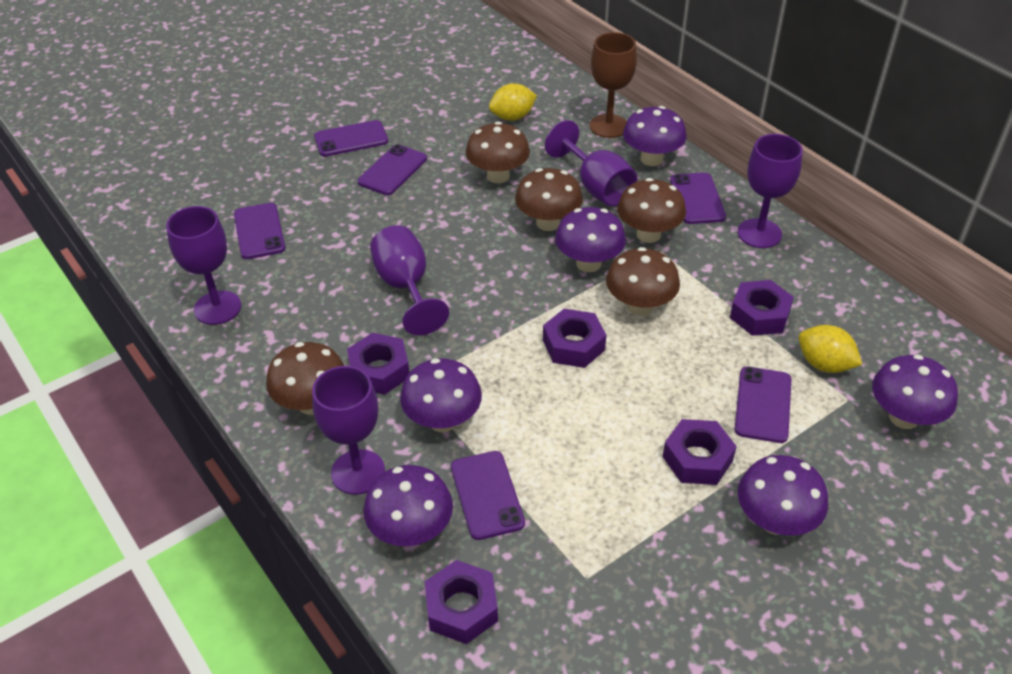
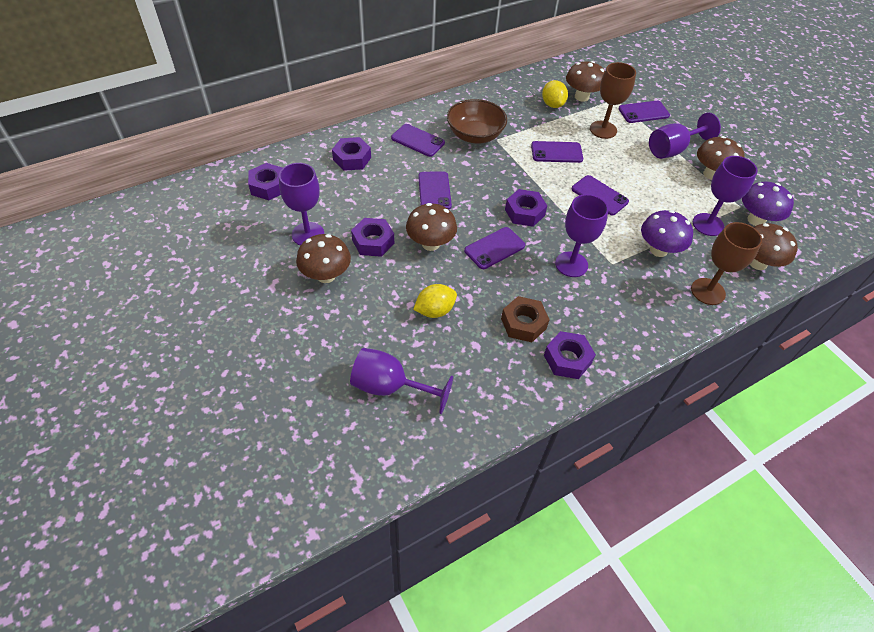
brown bowl: 0 -> 1
brown goblet: 1 -> 2
brown nut: 0 -> 1
purple mushroom: 6 -> 2

